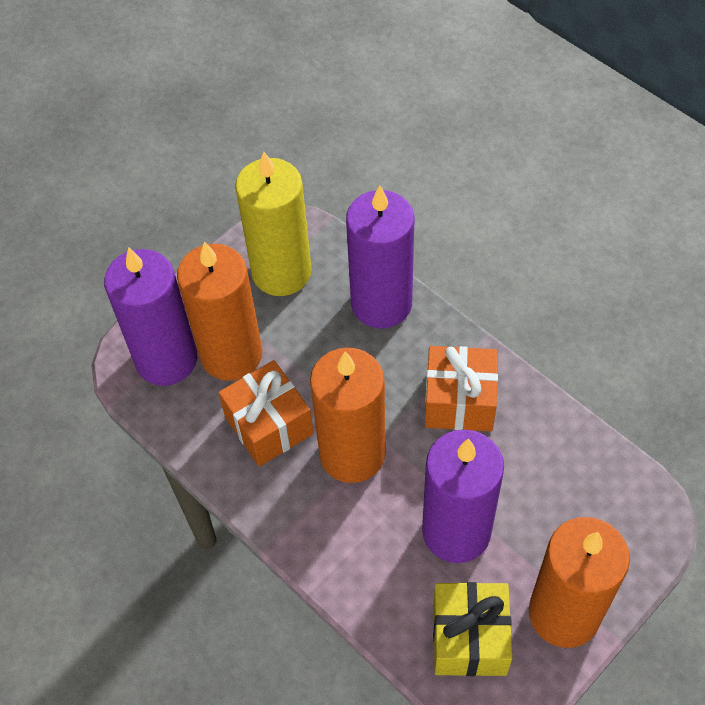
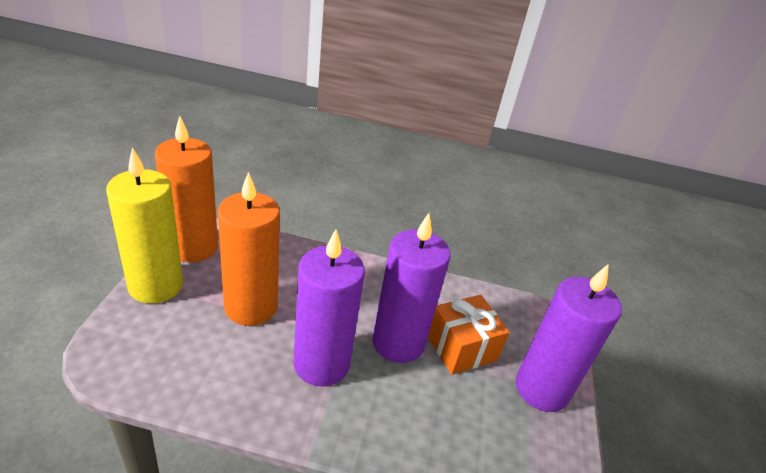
orange candle: 3 -> 2
orange gift: 2 -> 1
yellow gift: 1 -> 0

